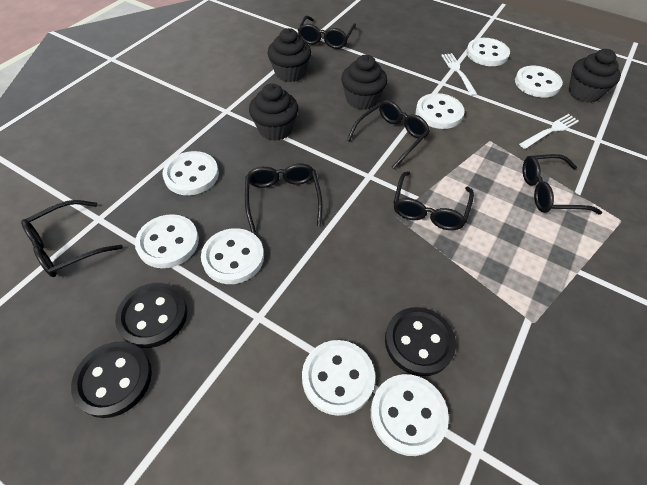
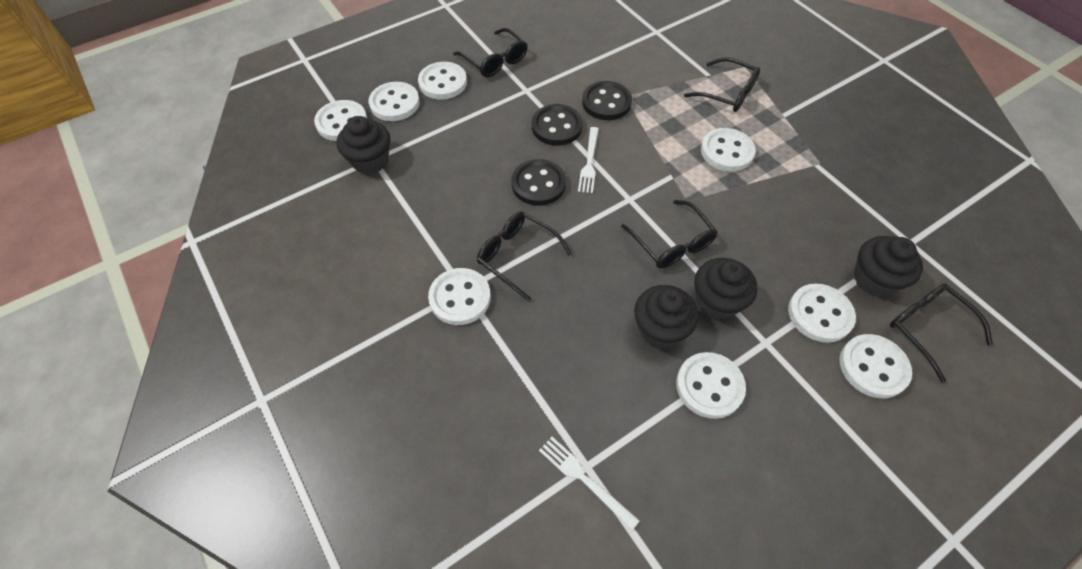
black glasses: 6 -> 5

